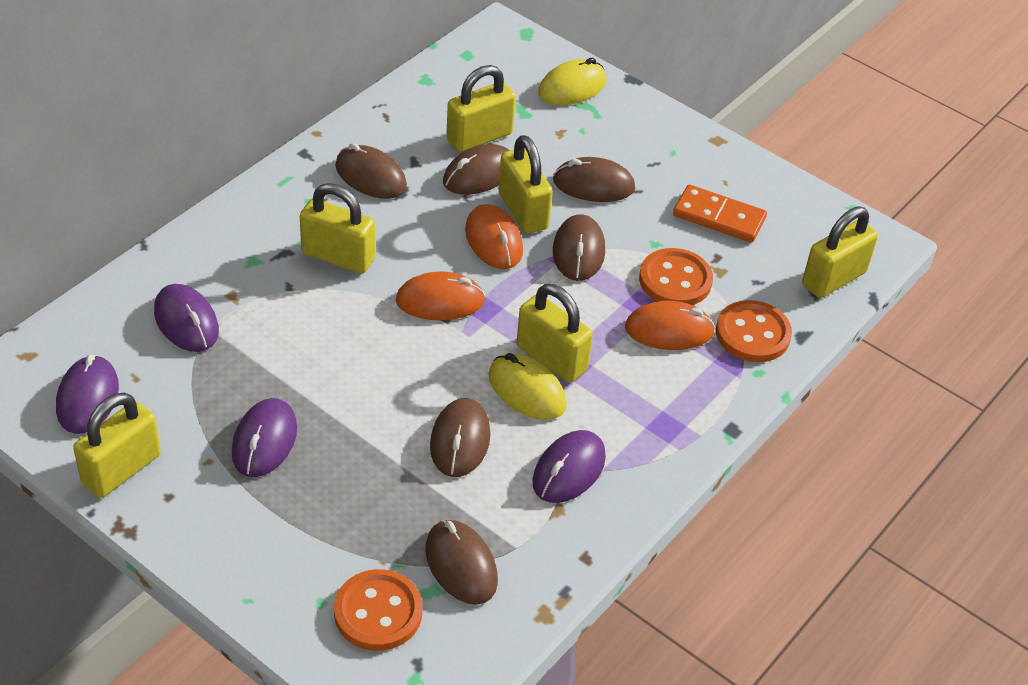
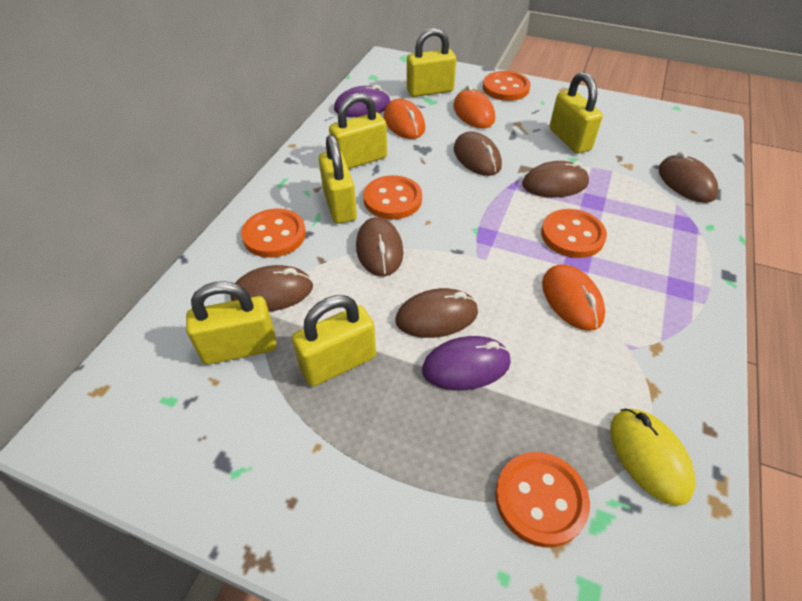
orange button: 3 -> 5
orange domino: 1 -> 0
purple mouse: 4 -> 2
yellow mouse: 2 -> 1

